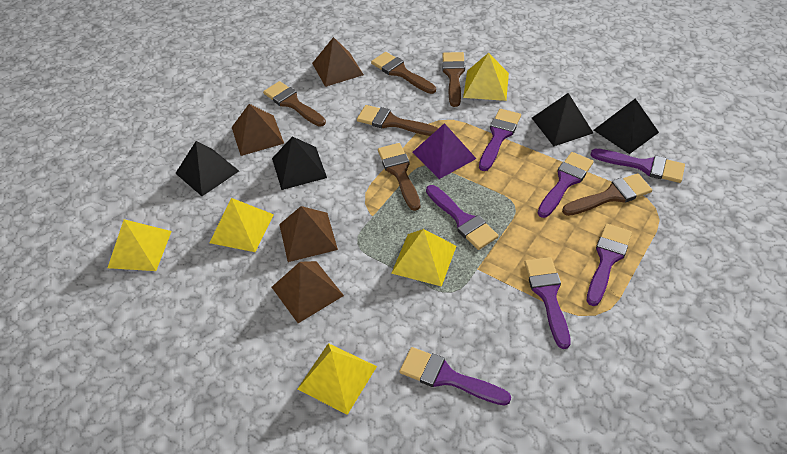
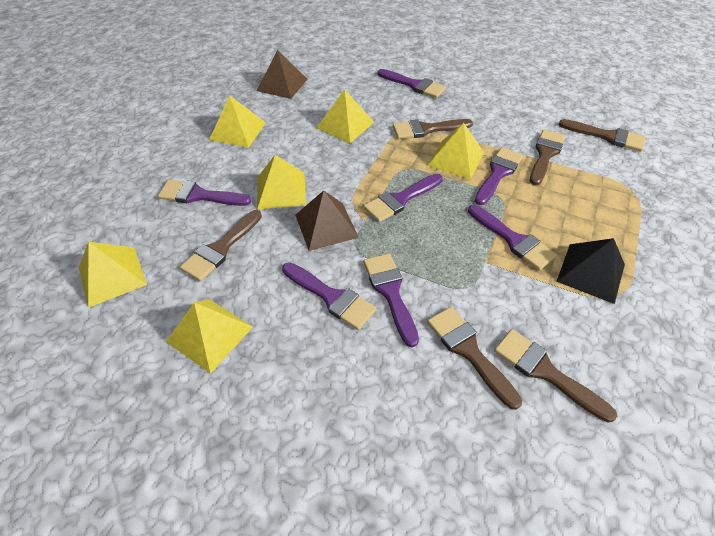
black pyramid: 4 -> 1
brown pyramid: 4 -> 2
purple pyramid: 1 -> 0
yellow pyramid: 5 -> 6

